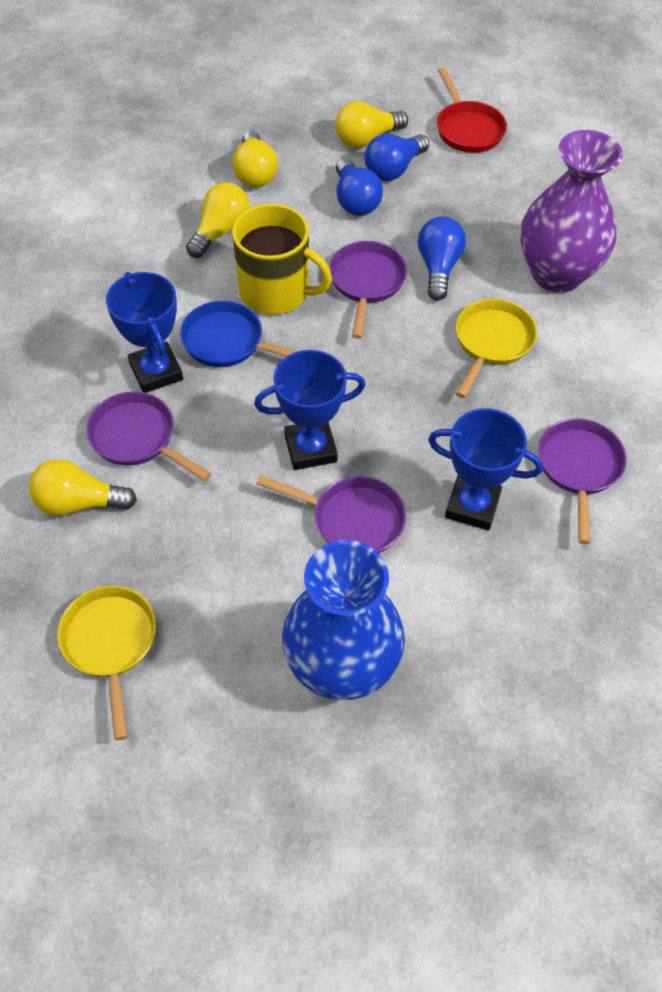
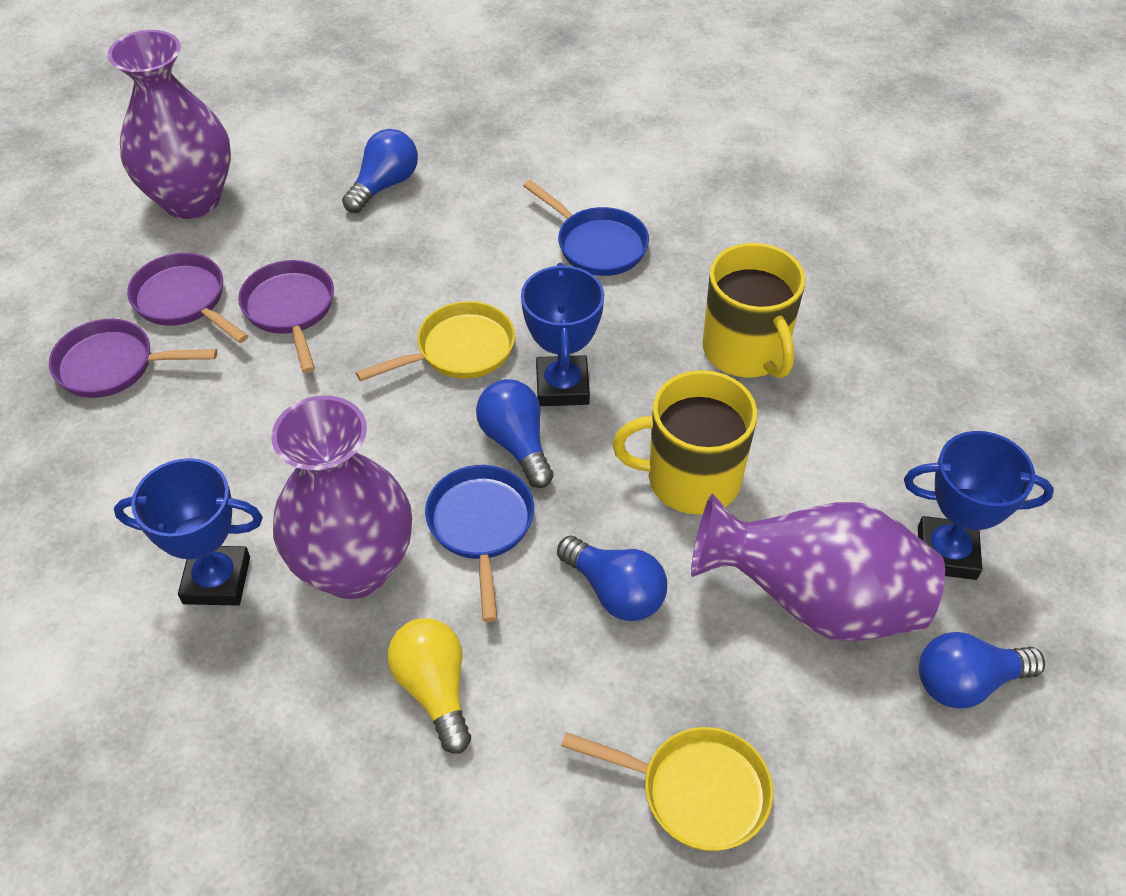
blue light bulb: 3 -> 4
blue pan: 1 -> 2
blue vase: 1 -> 0
purple pan: 4 -> 3
purple vase: 1 -> 3
red pan: 1 -> 0
yellow light bulb: 4 -> 1
yellow mug: 1 -> 2

